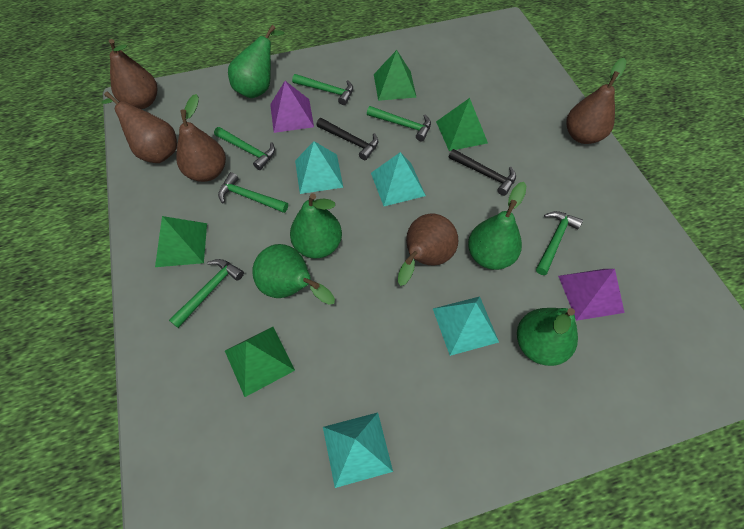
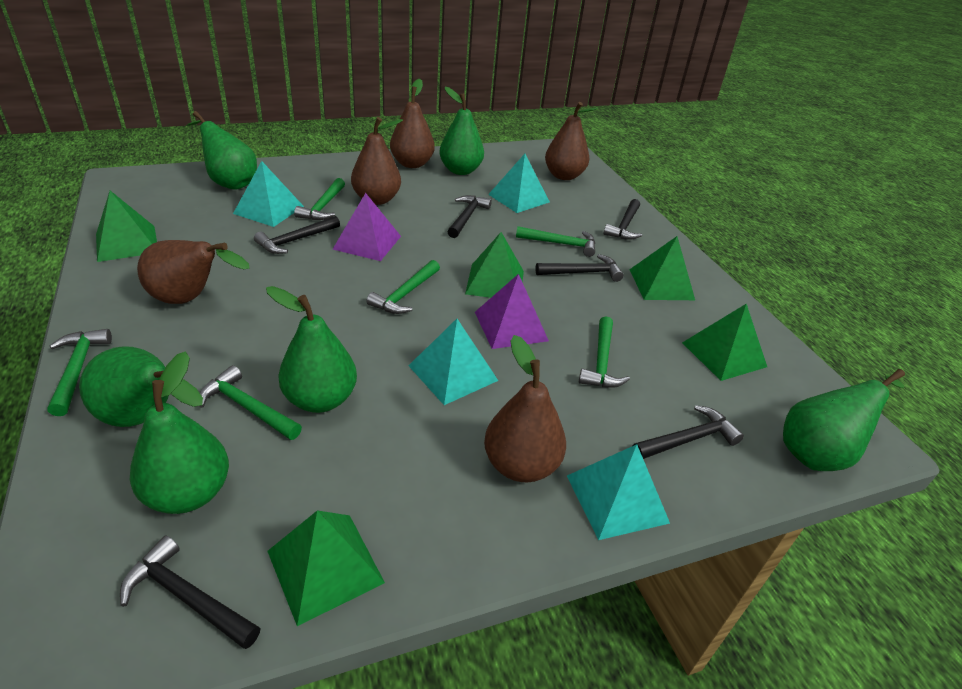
black hammer: 2 -> 6
green pear: 5 -> 6
green pyramid: 4 -> 5

